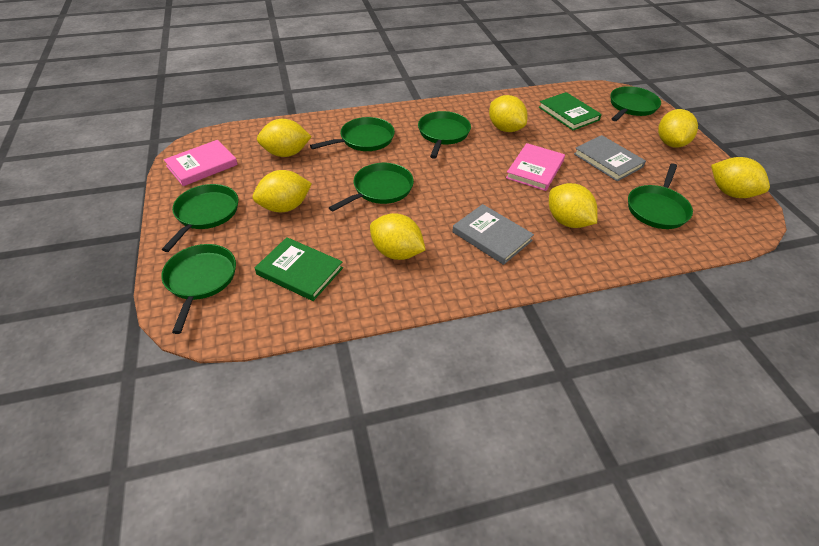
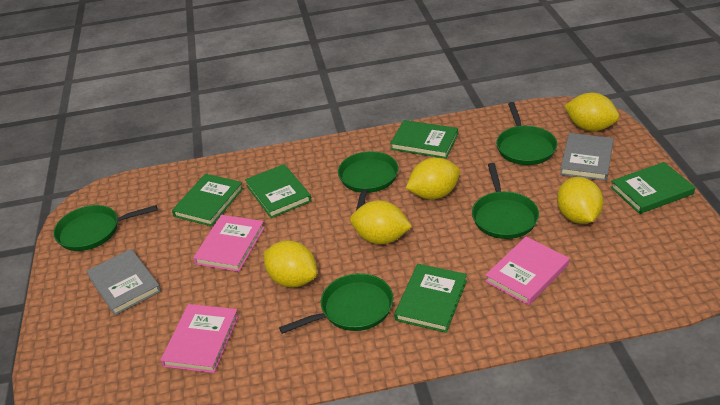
green book: 2 -> 5
green pan: 7 -> 5
pink book: 2 -> 3
yellow lemon: 7 -> 5

